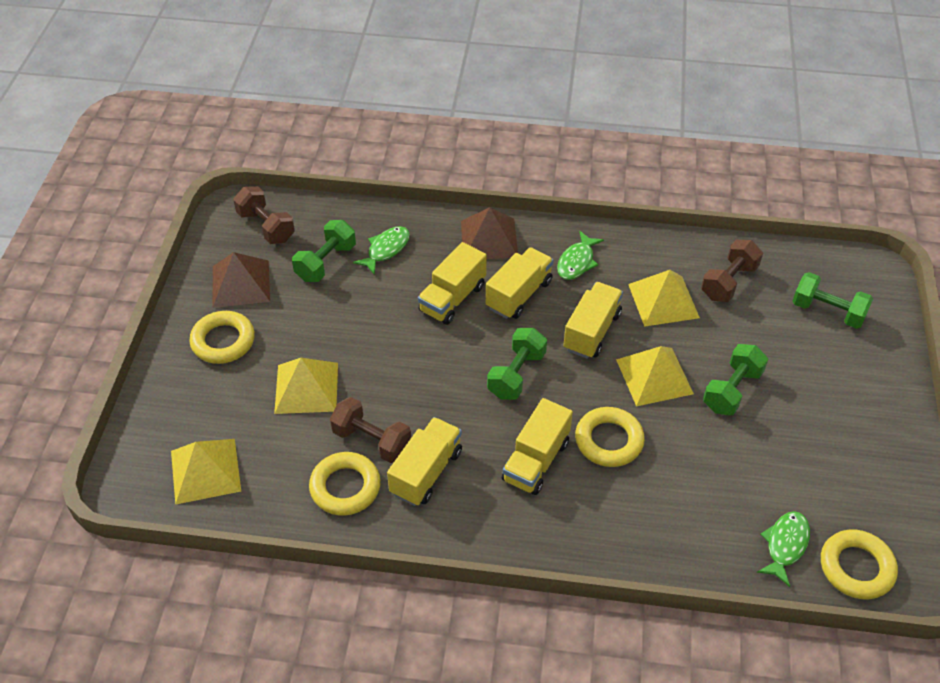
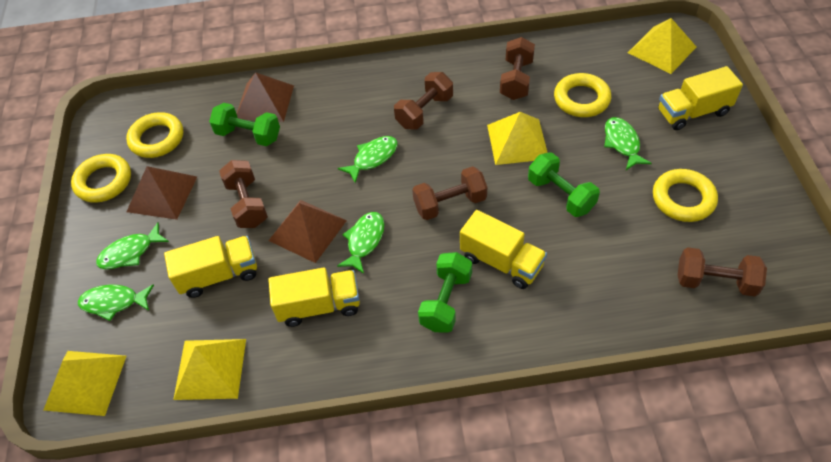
brown dumbbell: 3 -> 5
brown pyramid: 2 -> 3
green dumbbell: 4 -> 3
green fish: 3 -> 5
yellow truck: 5 -> 4

